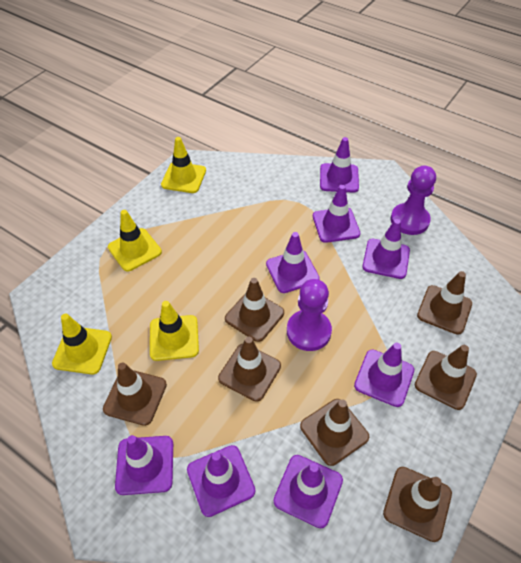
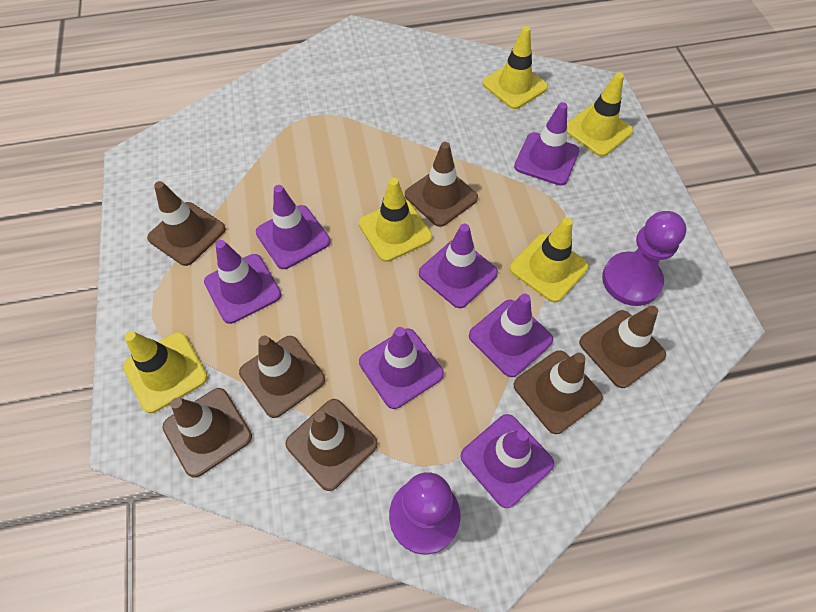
purple traffic cone: 8 -> 7
yellow traffic cone: 4 -> 5

